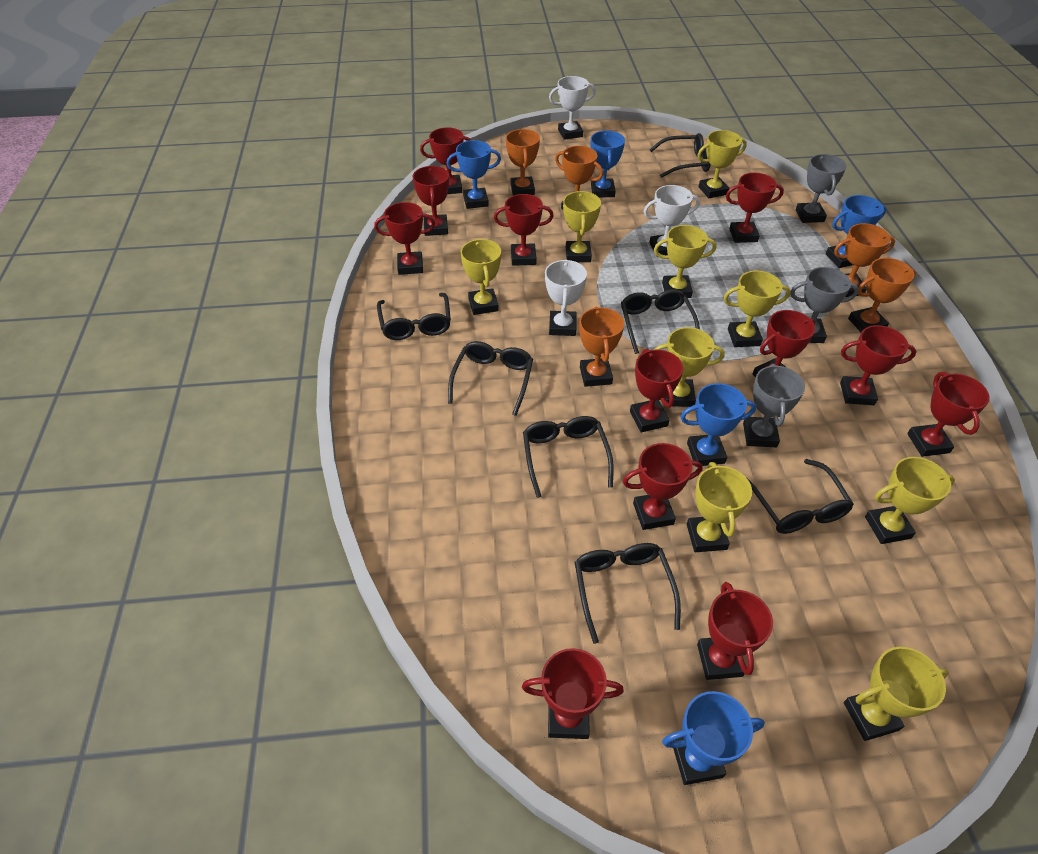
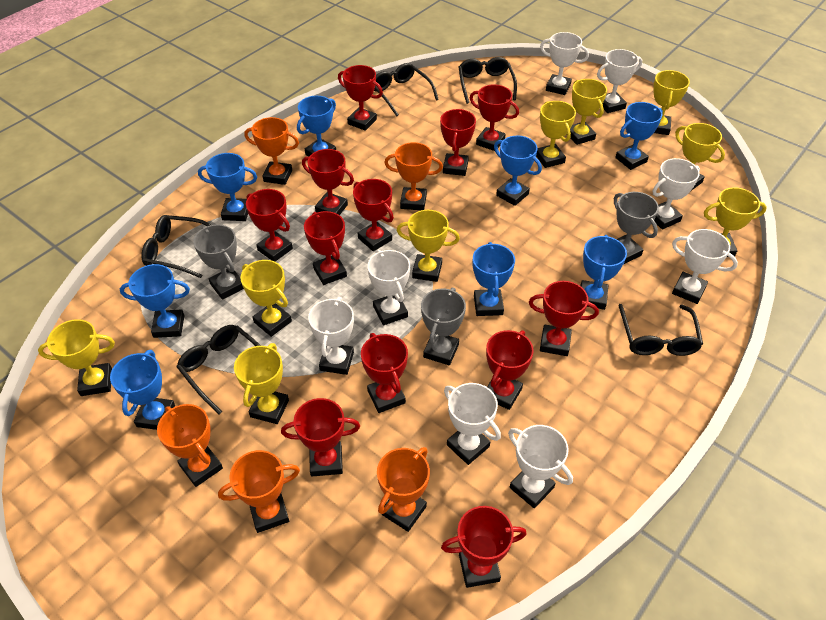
black glasses: 7 -> 5
blue trophy: 5 -> 8
white trophy: 3 -> 8

